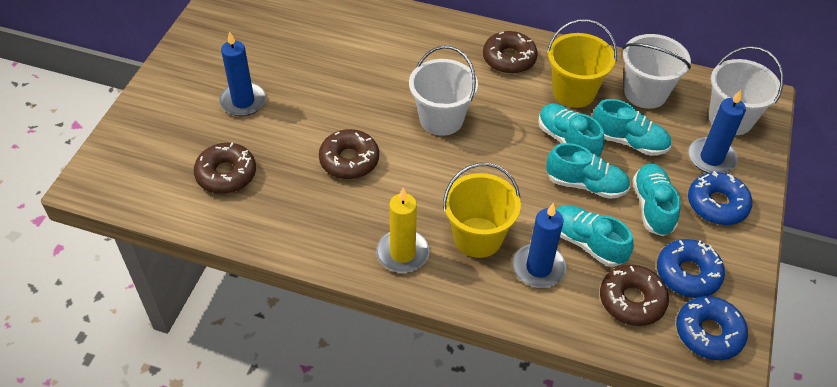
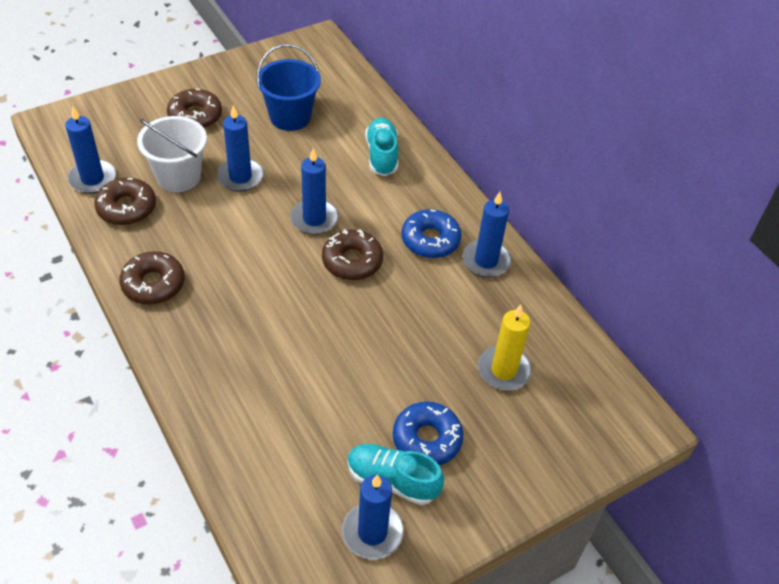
blue bucket: 0 -> 1
blue candle: 3 -> 5
blue donut: 3 -> 2
turquoise shoe: 5 -> 2
white bucket: 3 -> 1
yellow bucket: 2 -> 0

